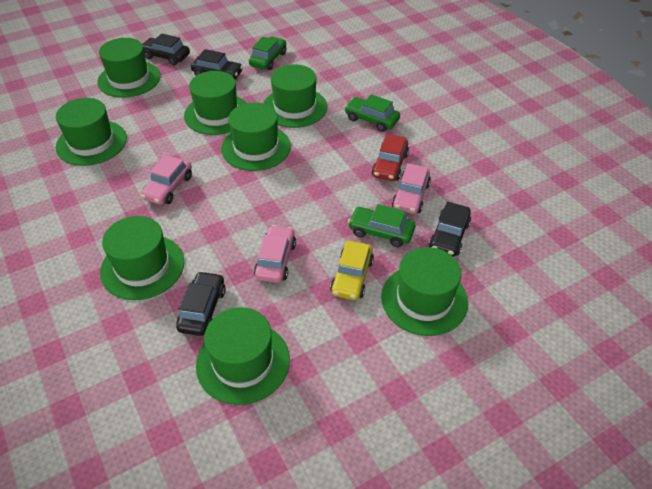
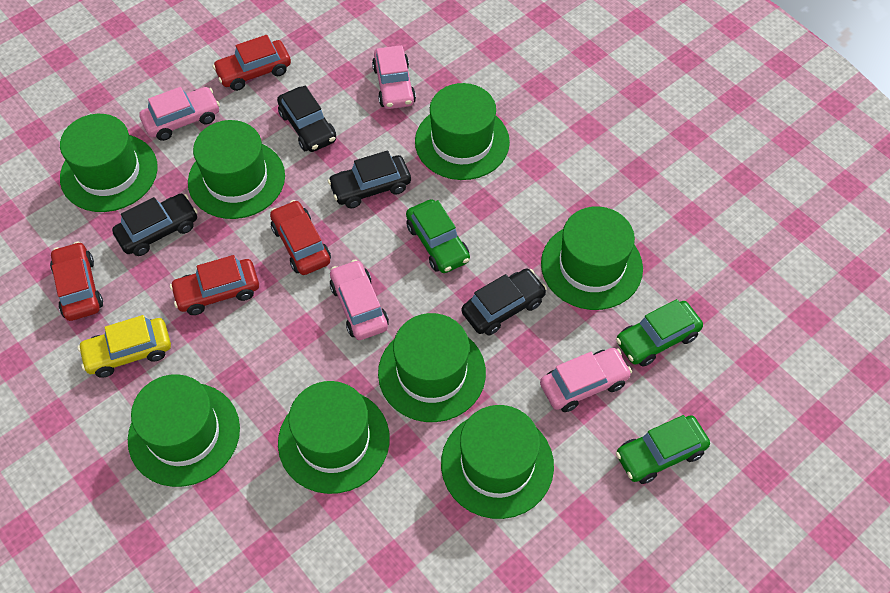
pink car: 3 -> 4
red car: 1 -> 4

